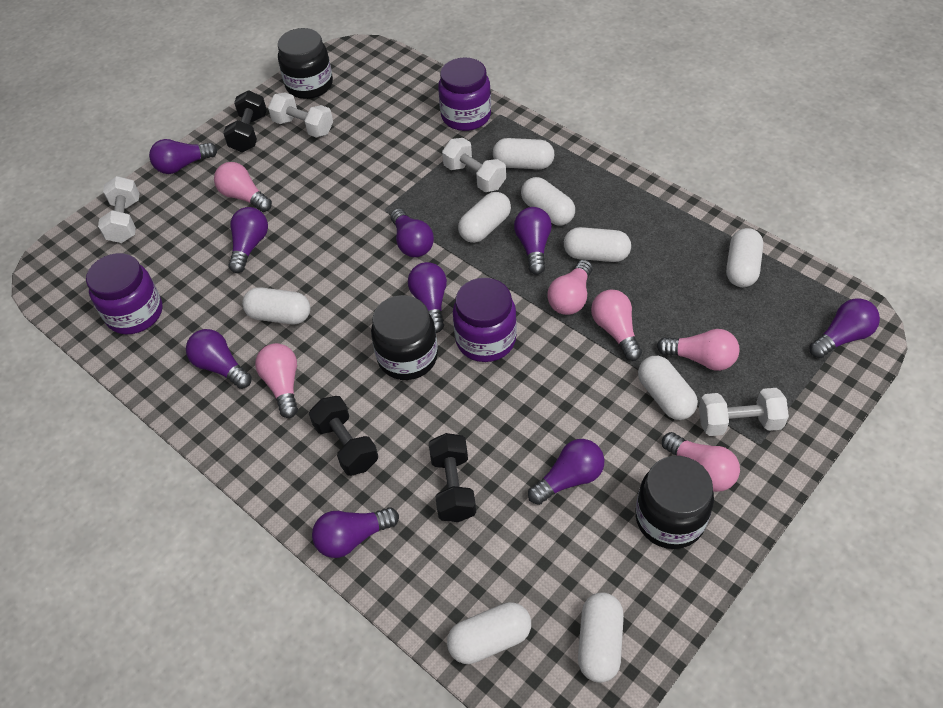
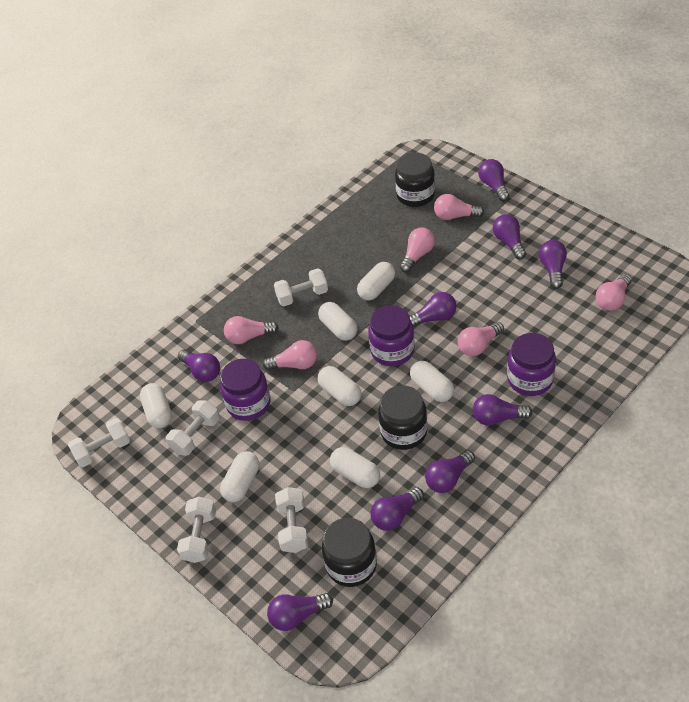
black dumbbell: 3 -> 0
white capsule: 9 -> 7
white dumbbell: 4 -> 5

